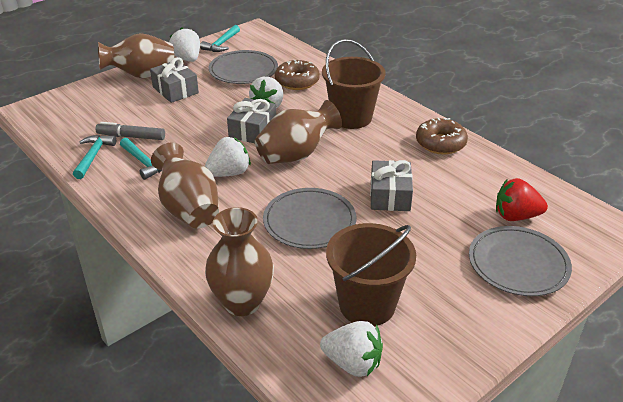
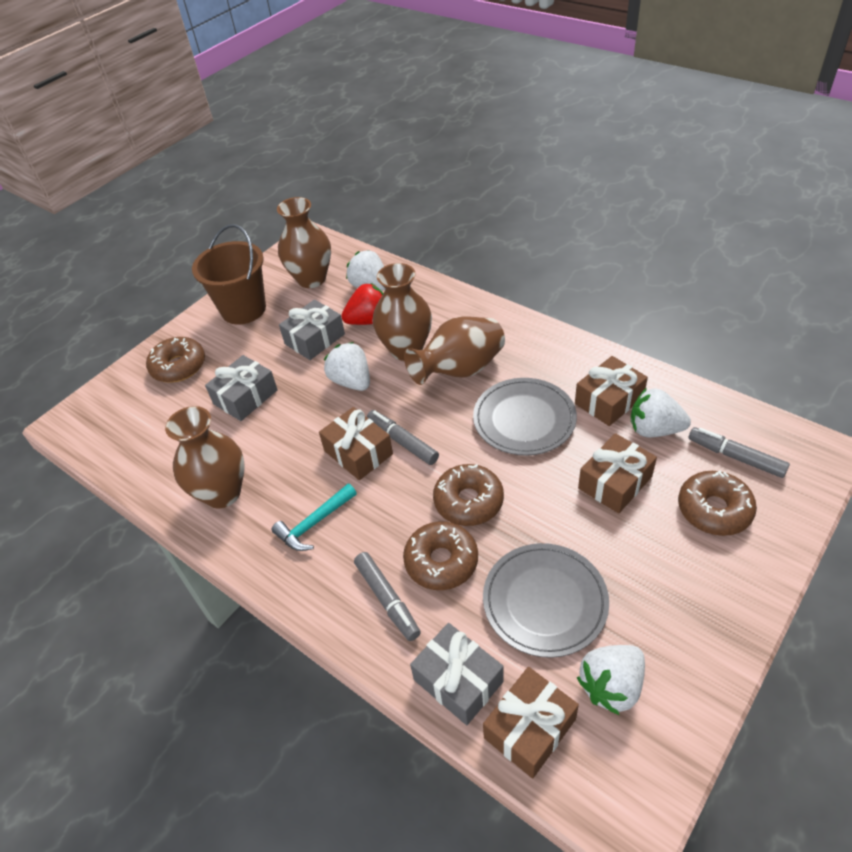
brown bucket: 2 -> 1
brown donut: 2 -> 4
brown gift: 0 -> 4
grey marker: 1 -> 3
grey plate: 3 -> 2
turquoise hammer: 3 -> 1

